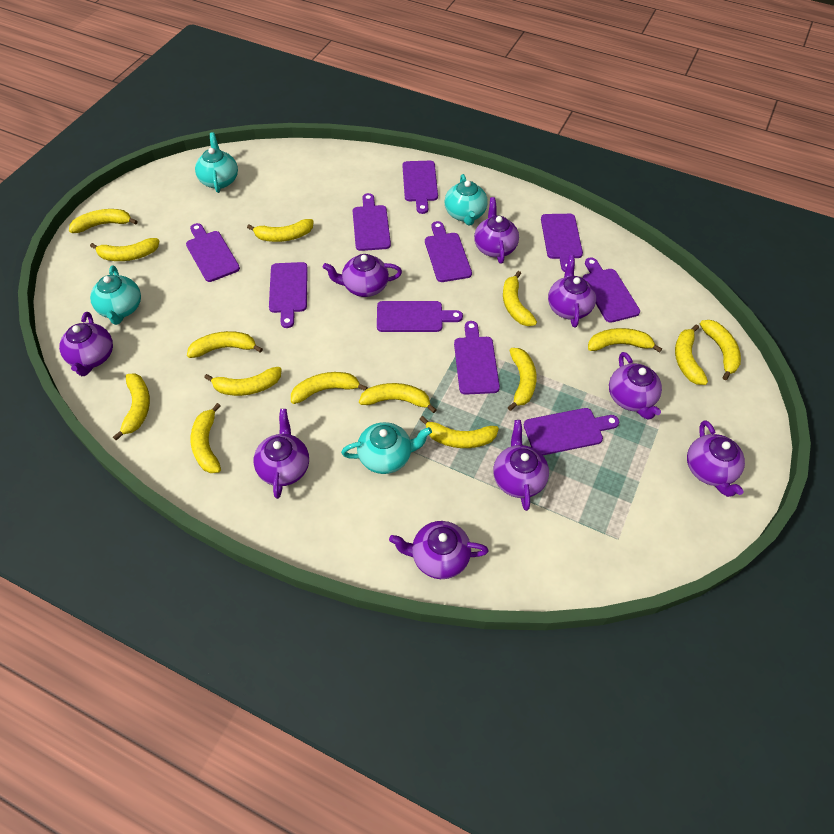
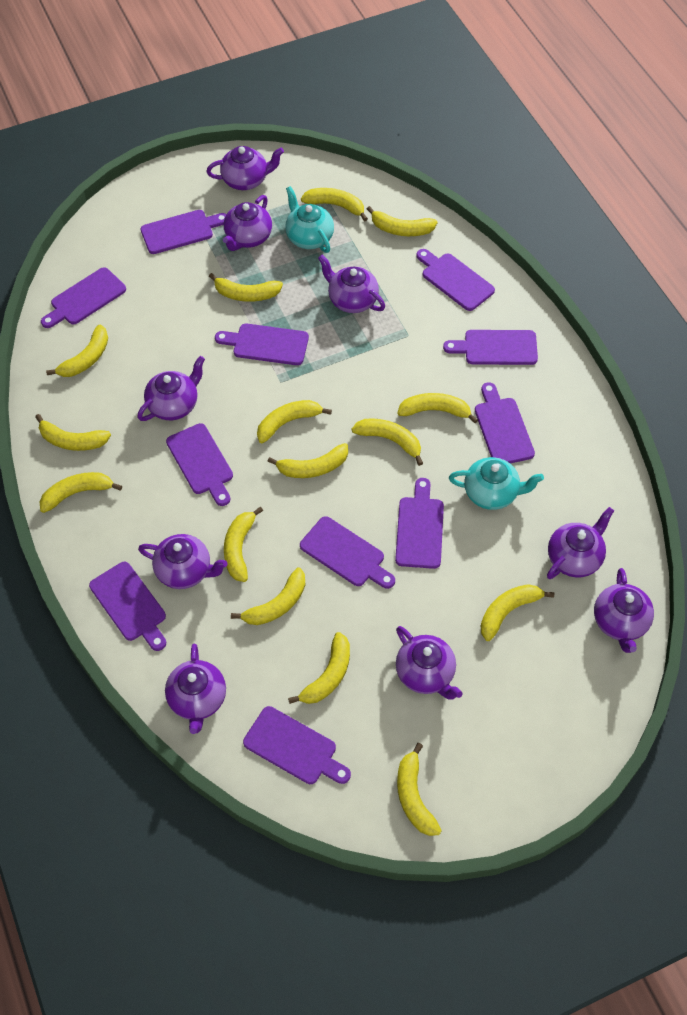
purple cutting board: 10 -> 11
turquoise teapot: 4 -> 2

